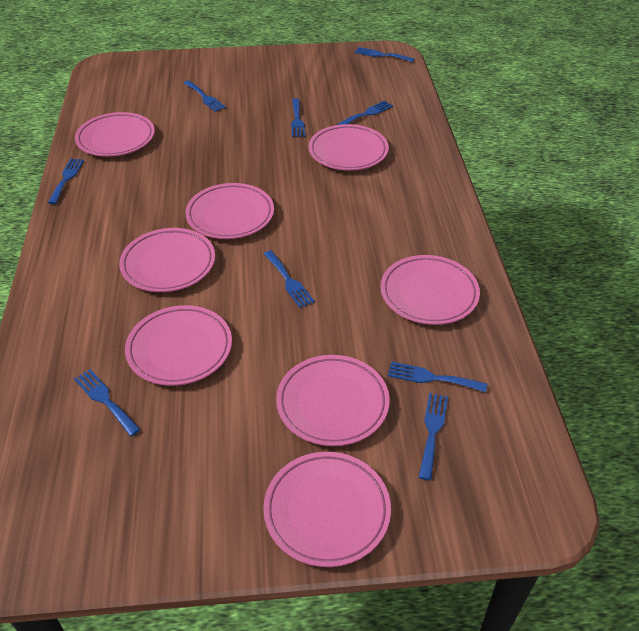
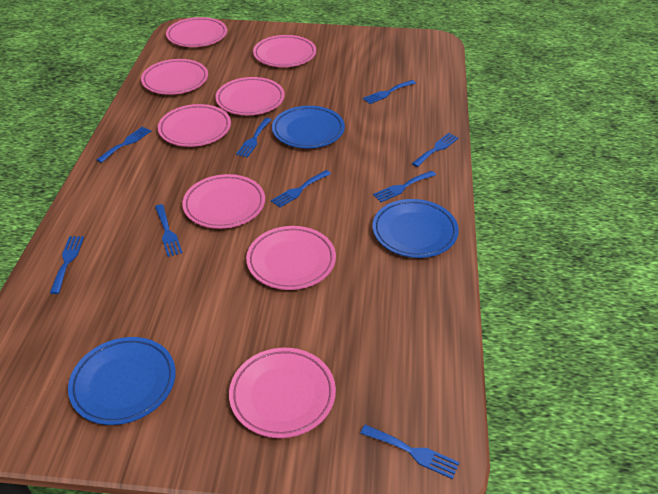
blue plate: 0 -> 3

